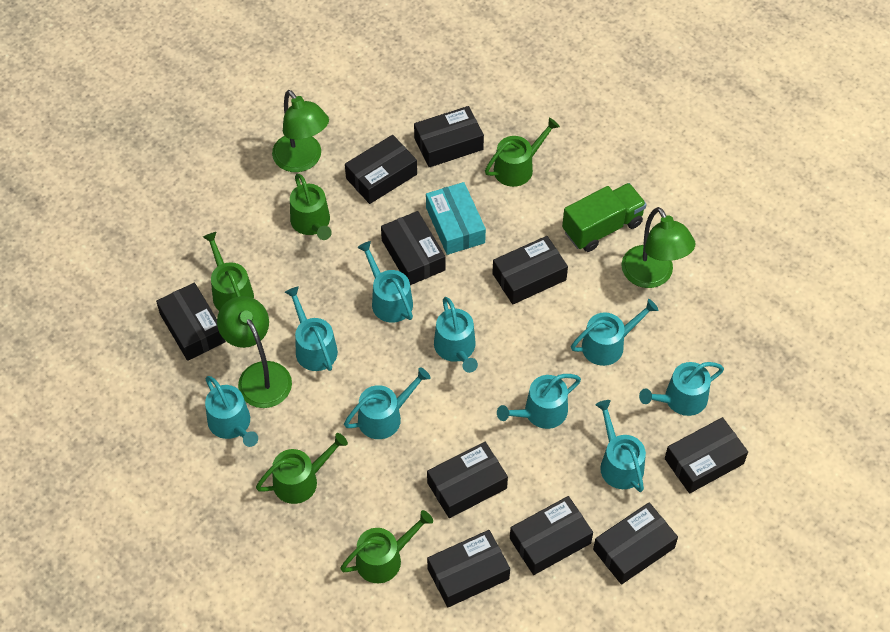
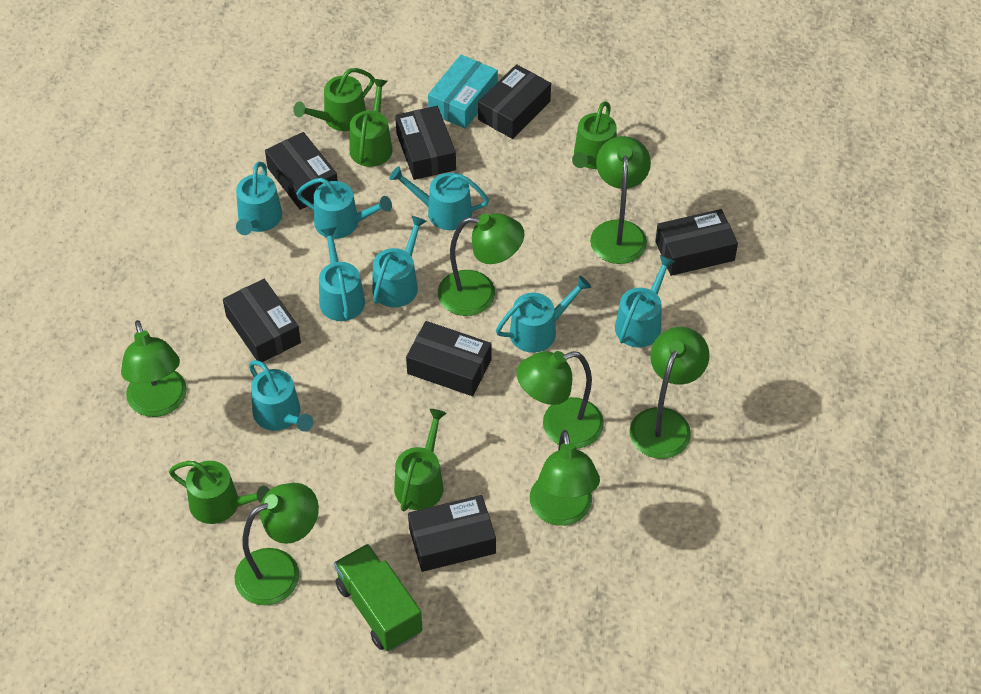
black box: 10 -> 7
green lamp: 3 -> 7
turquoise watering can: 9 -> 8

